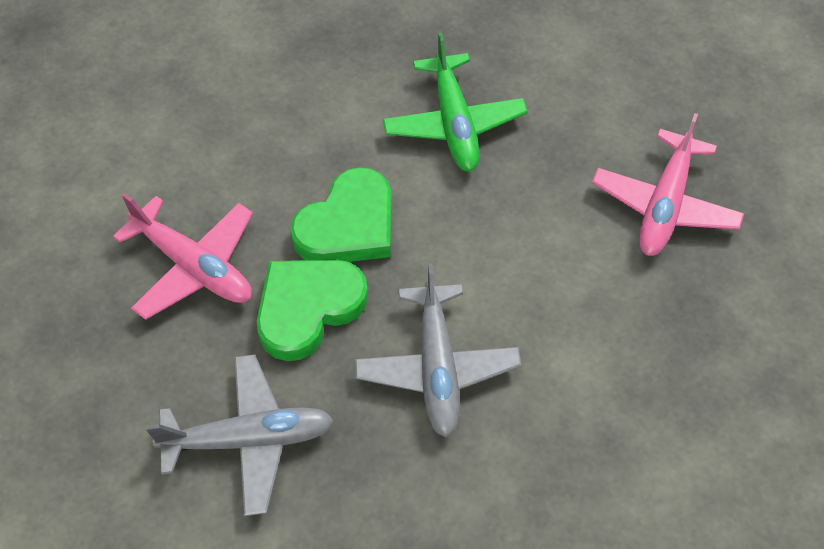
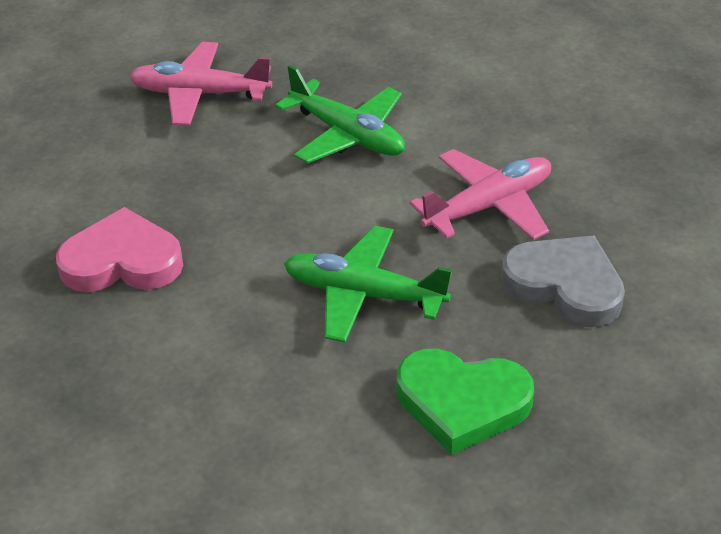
green heart: 2 -> 1
green plane: 1 -> 2
grey heart: 0 -> 1
grey plane: 2 -> 0
pink heart: 0 -> 1

